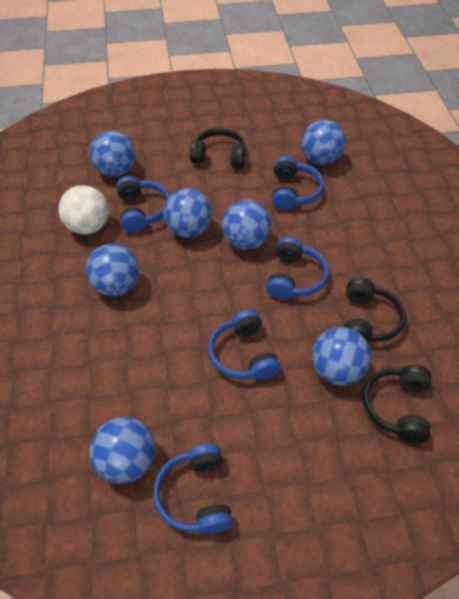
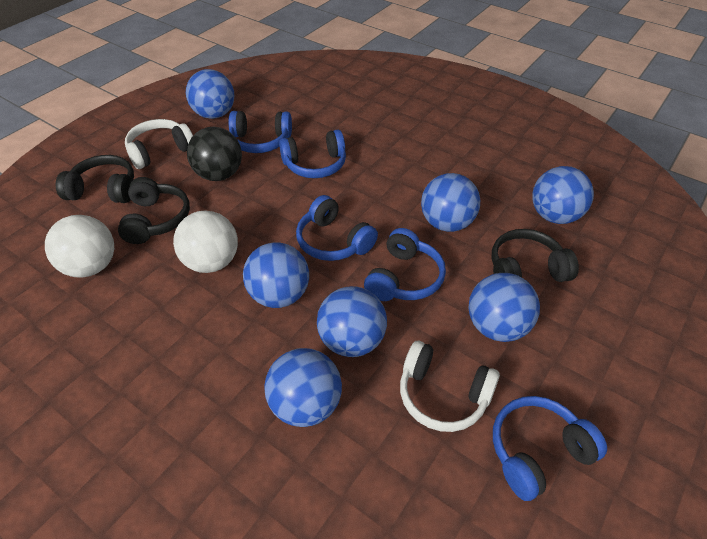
black ball: 0 -> 1
white ball: 1 -> 2
white headphones: 0 -> 2

